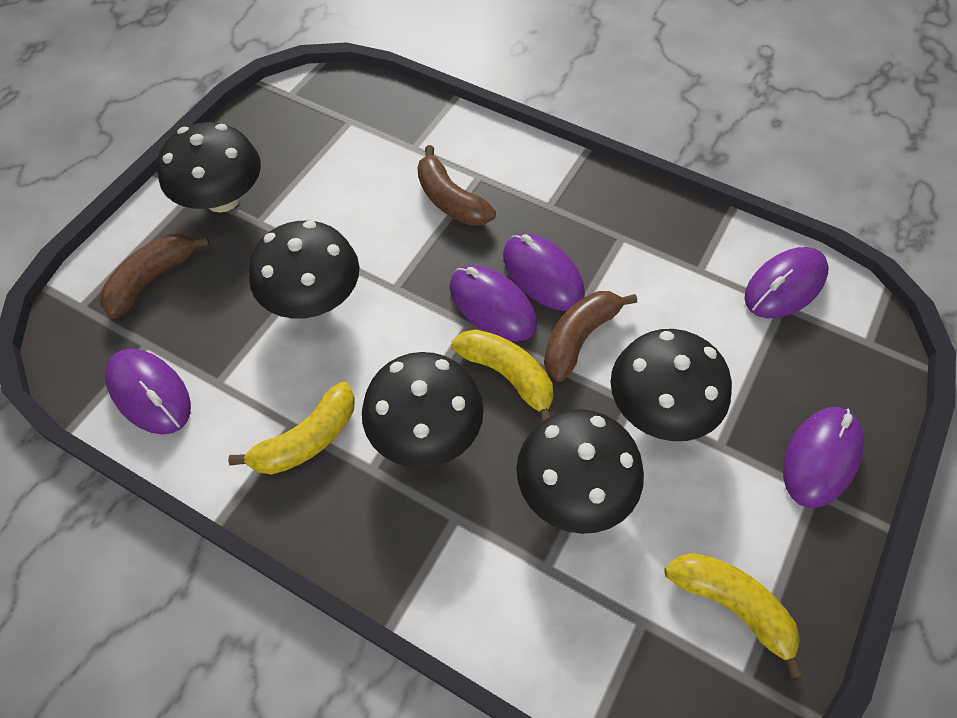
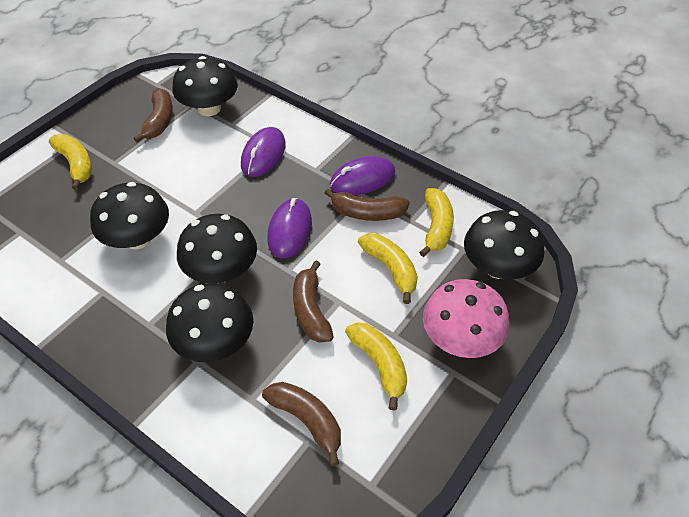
brown banana: 3 -> 4
pink mushroom: 0 -> 1
purple mouse: 5 -> 3
yellow banana: 3 -> 4

